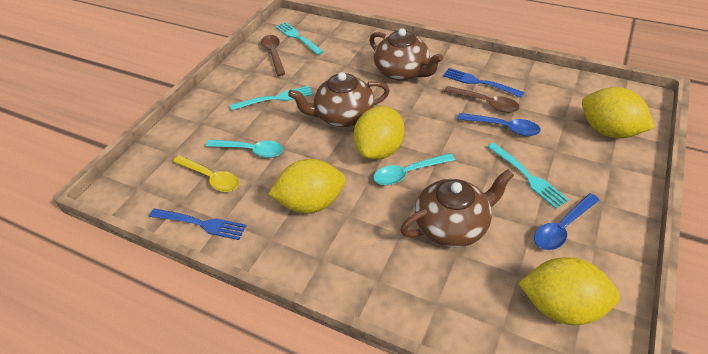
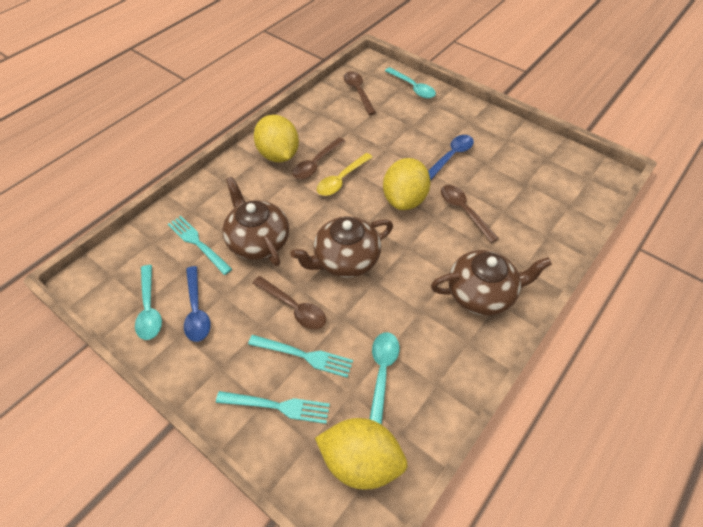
blue fork: 2 -> 0
brown spoon: 2 -> 4
turquoise spoon: 2 -> 3
yellow lemon: 4 -> 3

